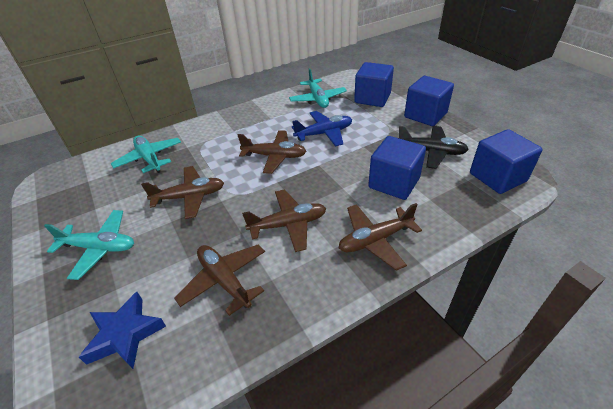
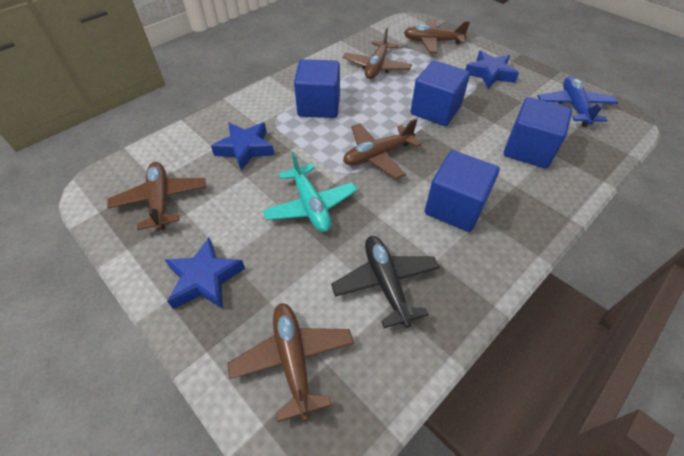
blue star: 1 -> 3
turquoise plane: 3 -> 1

